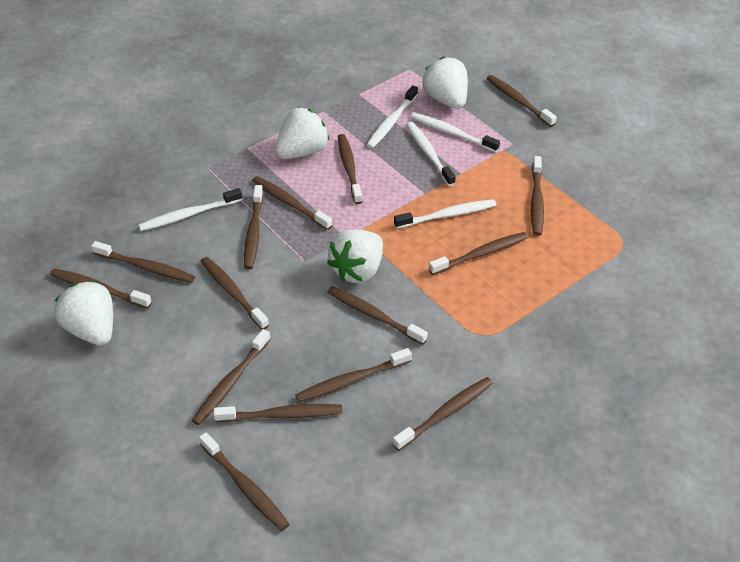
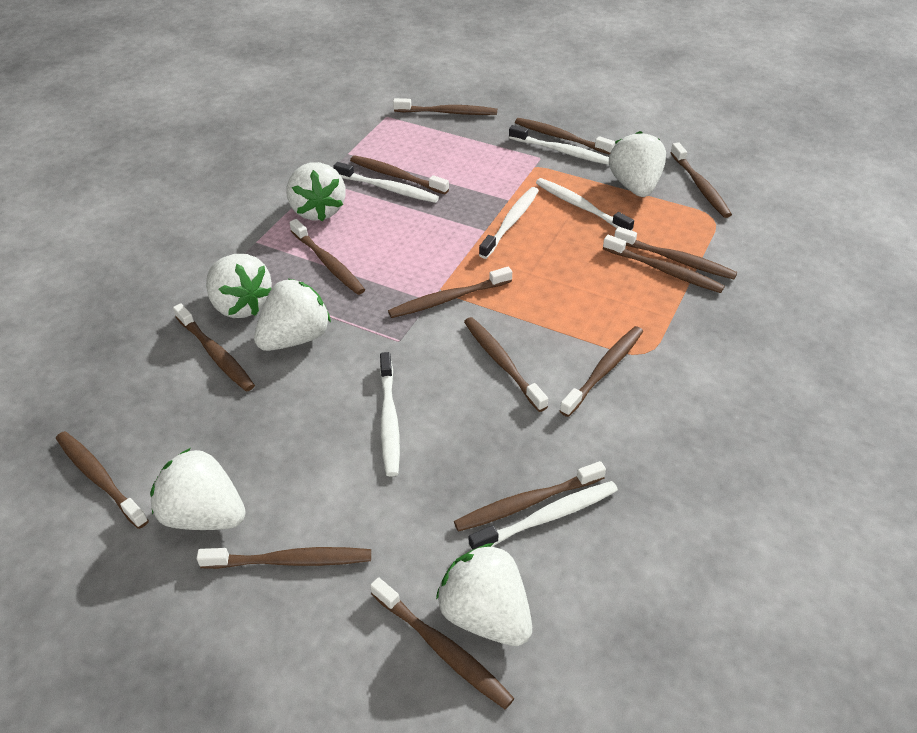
white strawberry: 4 -> 6
white toothbrush: 5 -> 6

